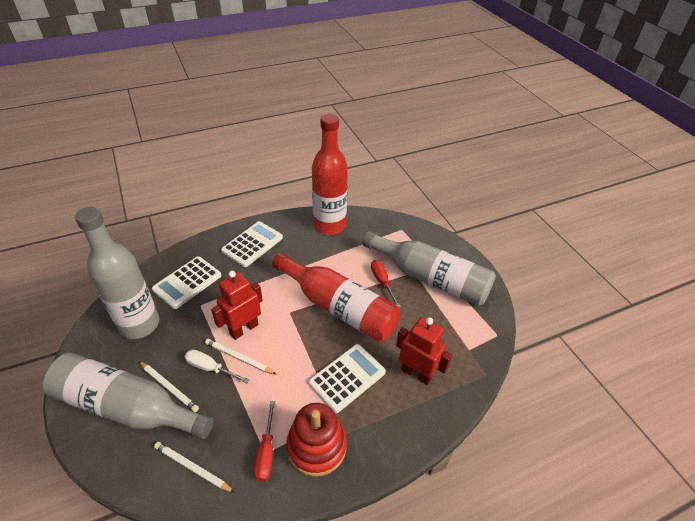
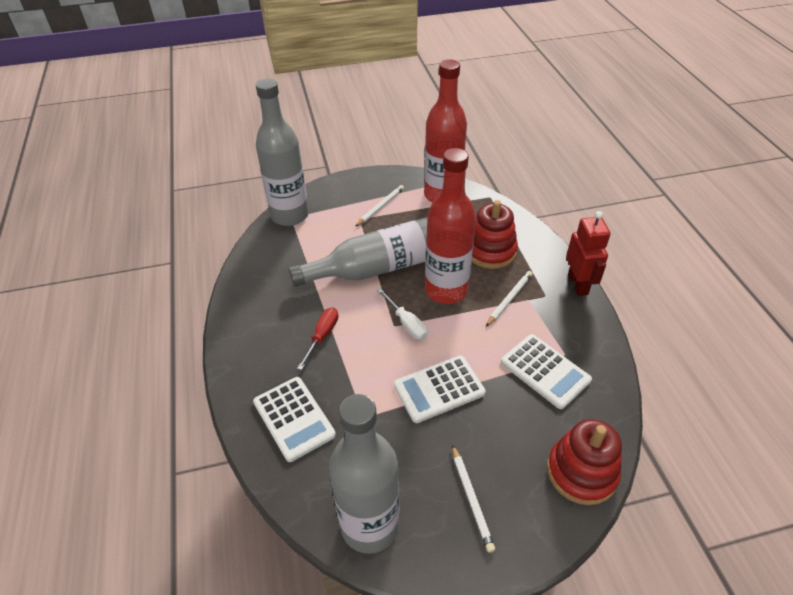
red robot: 2 -> 1
red screwdriver: 2 -> 1
red stacking toy: 1 -> 2

